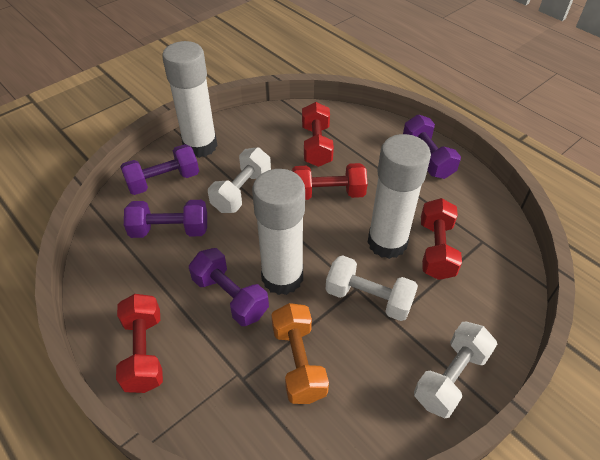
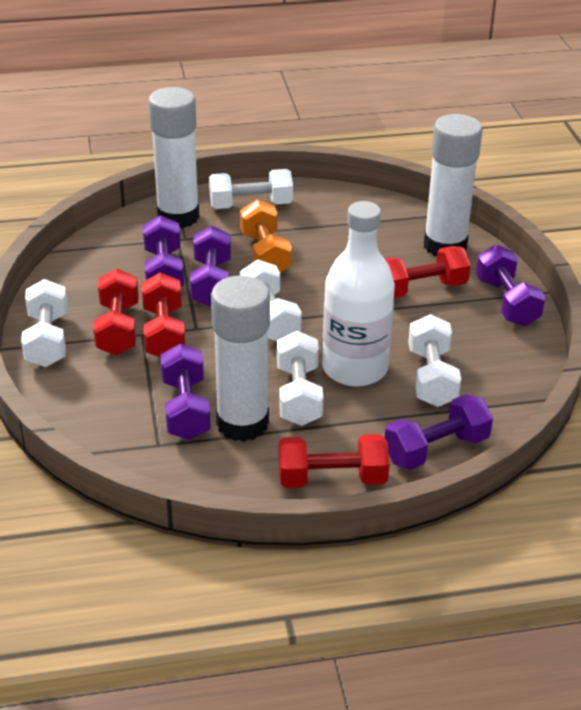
purple dumbbell: 4 -> 5
white bottle: 0 -> 1
white dumbbell: 3 -> 5

